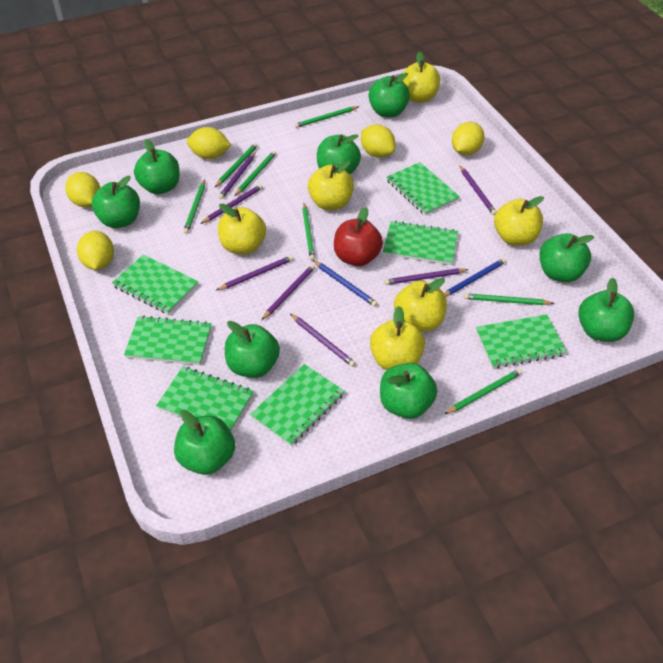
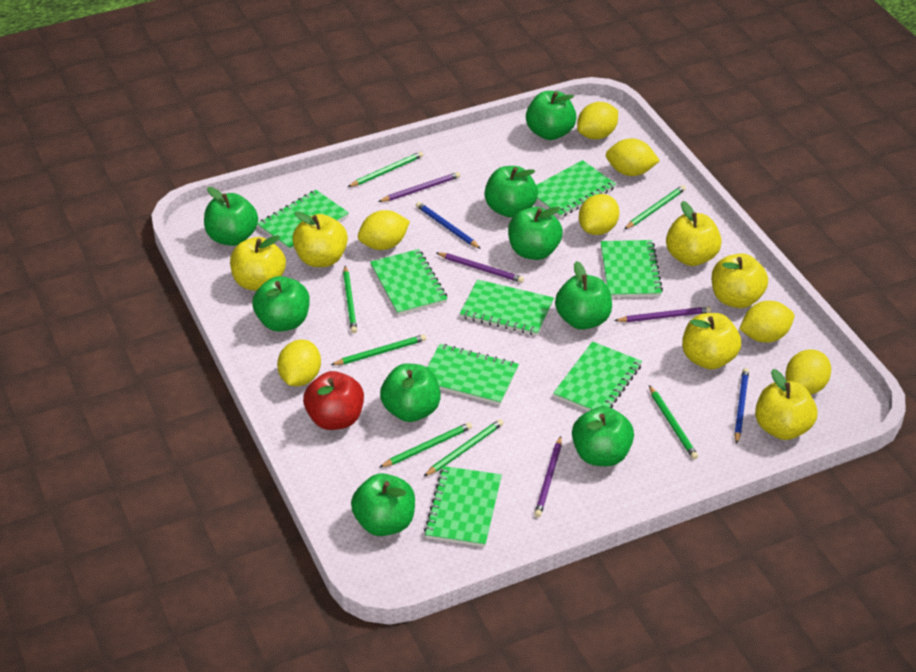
green notebook: 7 -> 8
purple pencil: 7 -> 4
yellow lemon: 5 -> 7

